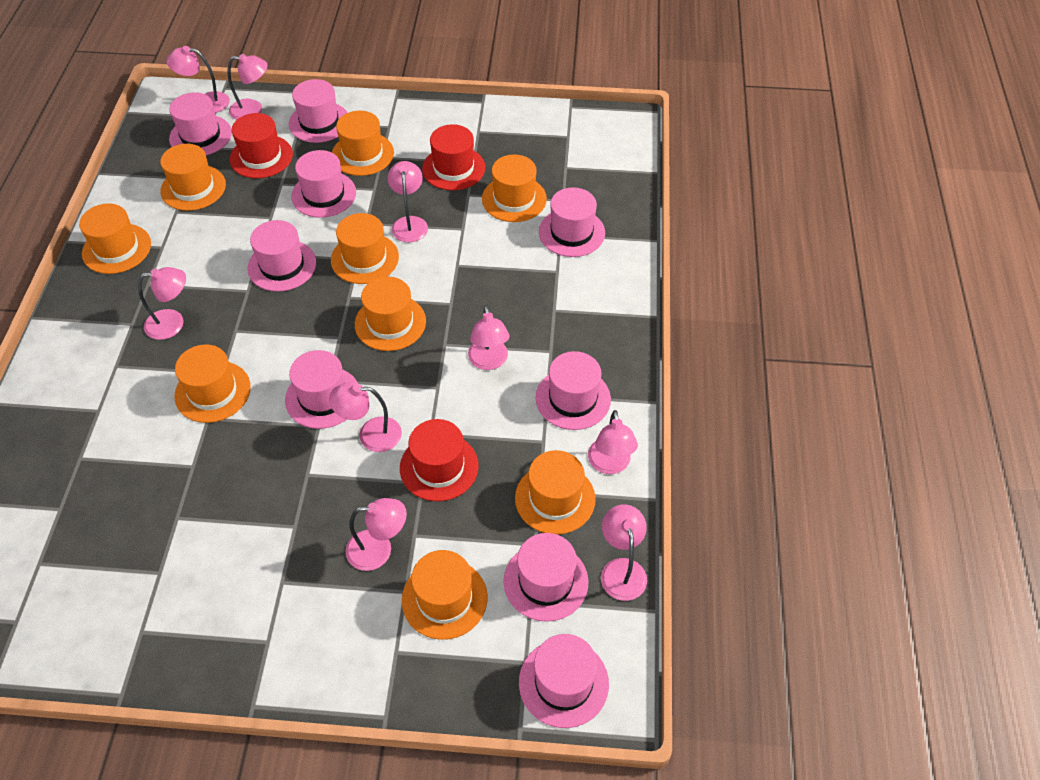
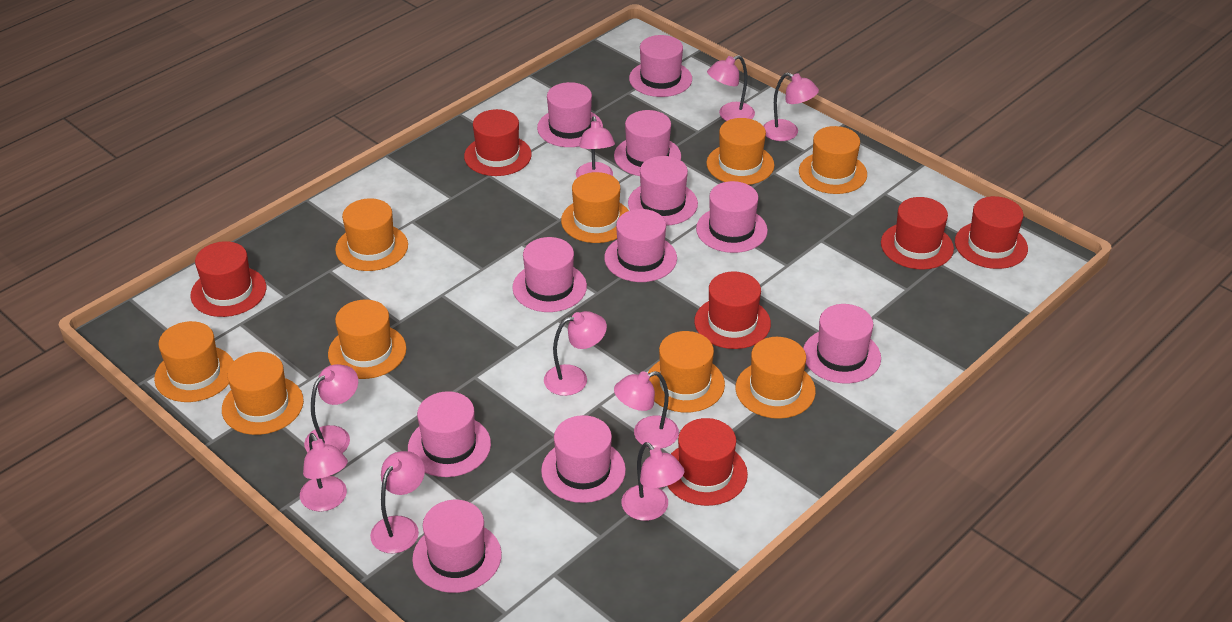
pink hat: 9 -> 11
red hat: 3 -> 6

